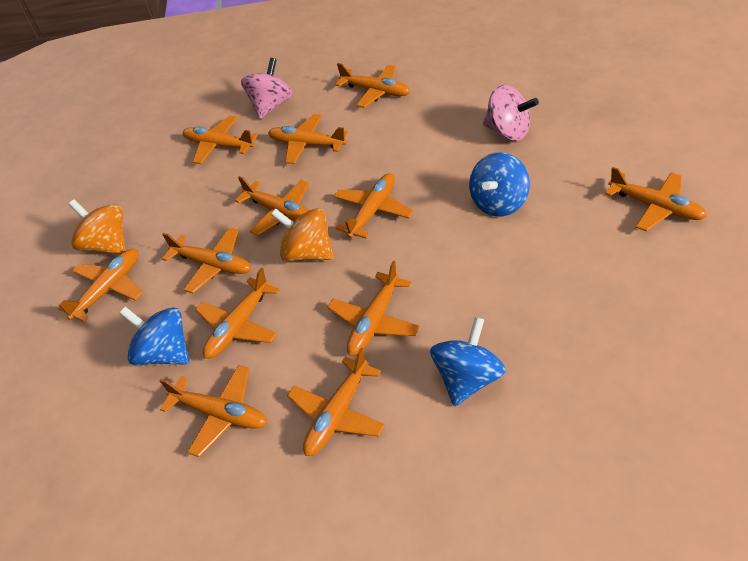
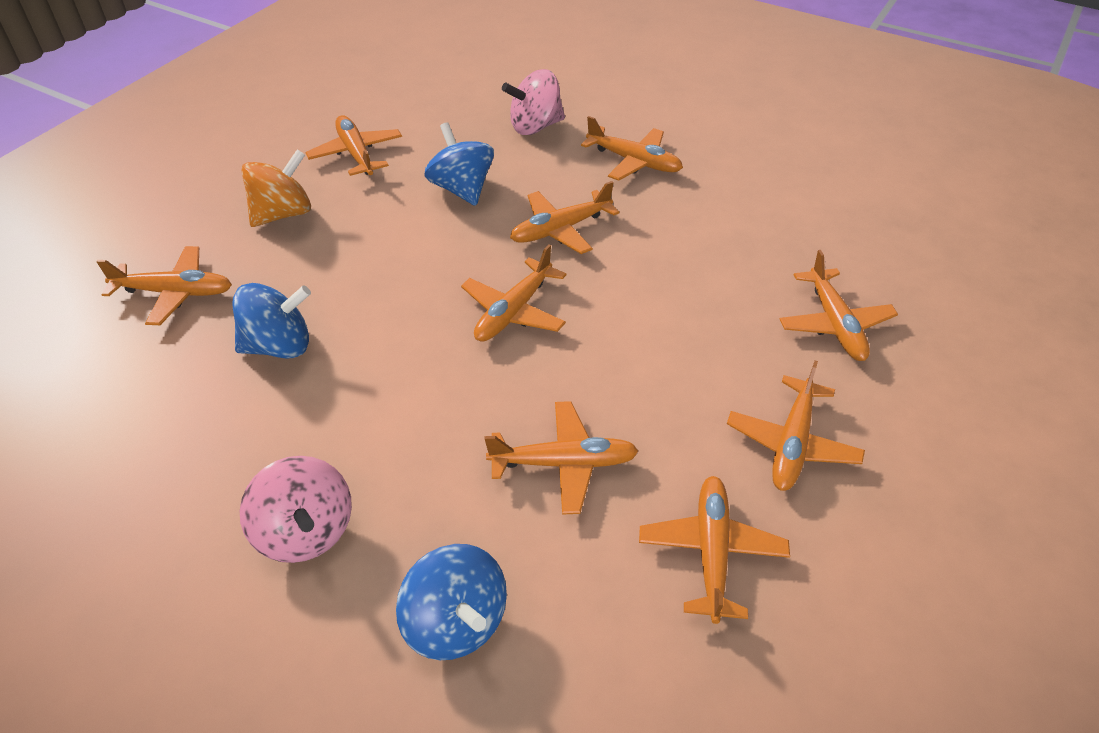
orange plane: 12 -> 9
orange spinning top: 2 -> 1

